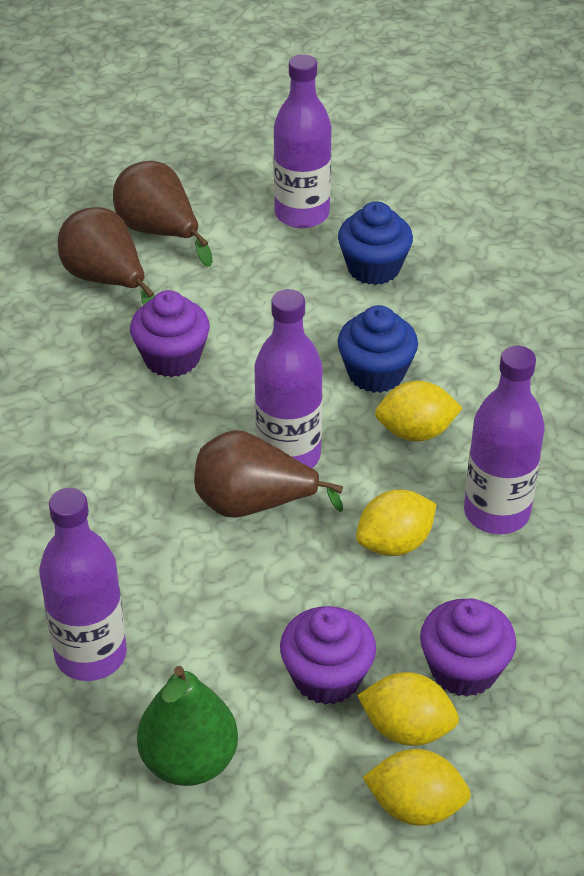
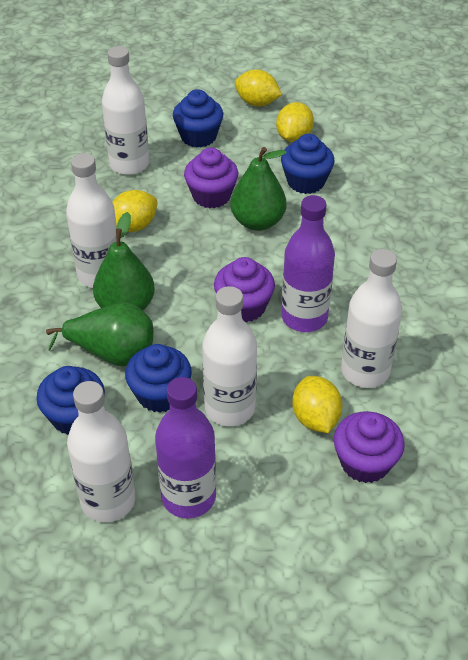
blue cupcake: 2 -> 4
brown pear: 3 -> 0
green pear: 1 -> 3
purple bottle: 4 -> 2
white bottle: 0 -> 5

